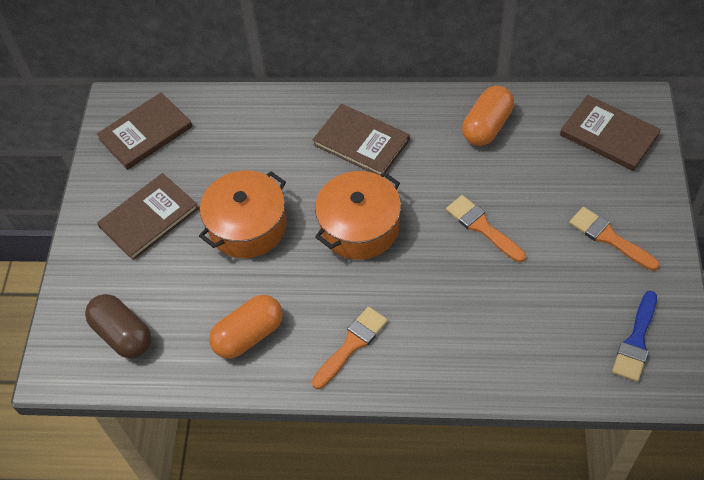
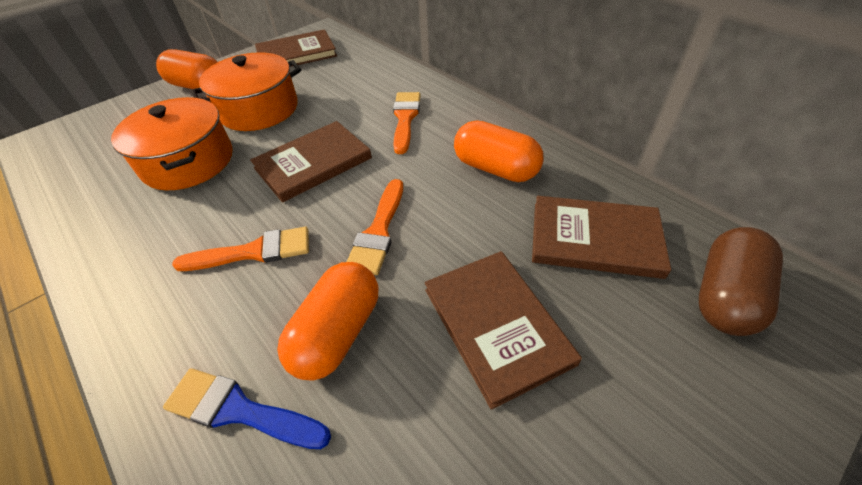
orange capsule: 2 -> 3

